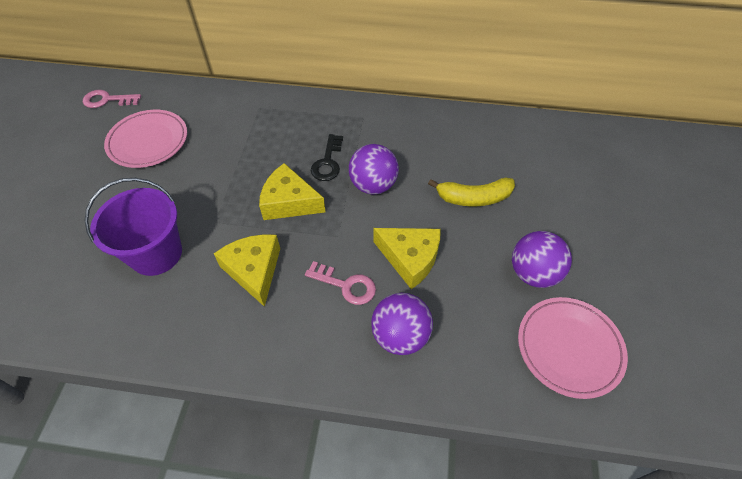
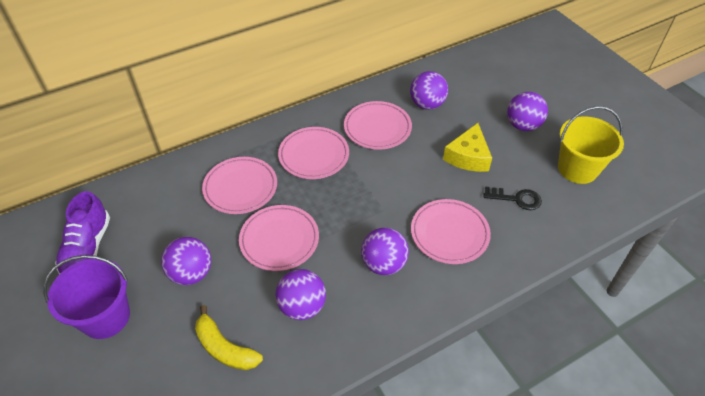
pink key: 2 -> 0
pink plate: 2 -> 5
purple ball: 3 -> 5
purple shoe: 0 -> 1
yellow bucket: 0 -> 1
yellow cheese: 3 -> 1

